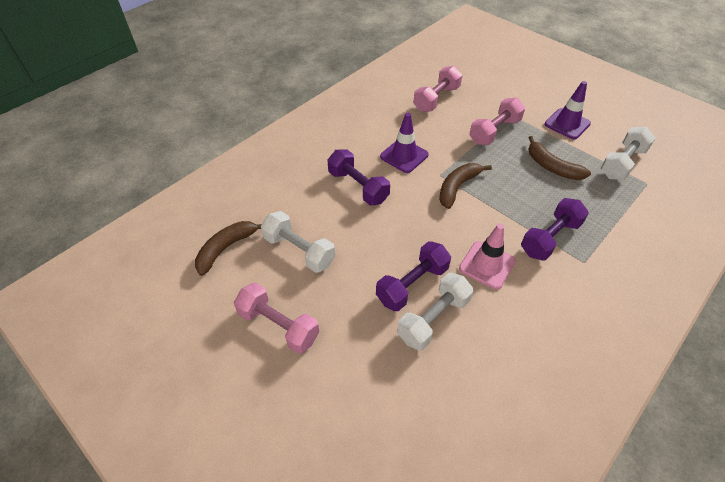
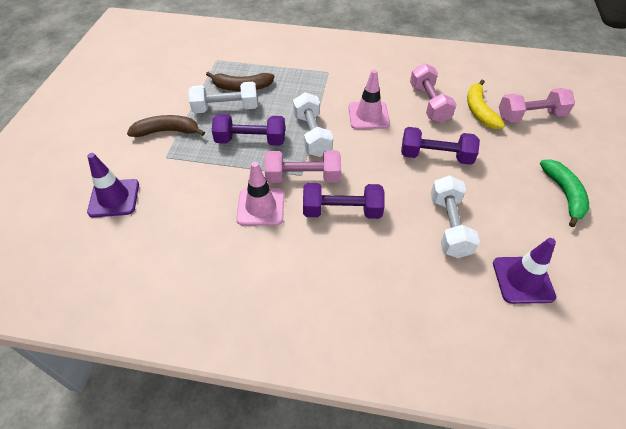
brown banana: 3 -> 2
green banana: 0 -> 1
pink traffic cone: 1 -> 2
yellow banana: 0 -> 1

